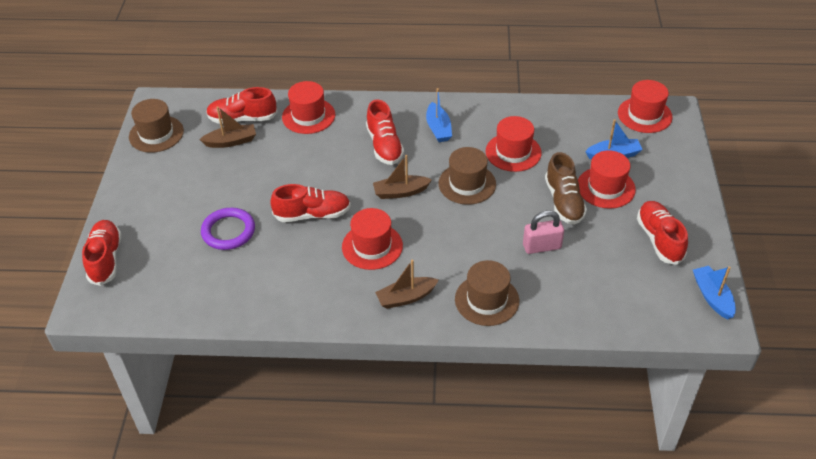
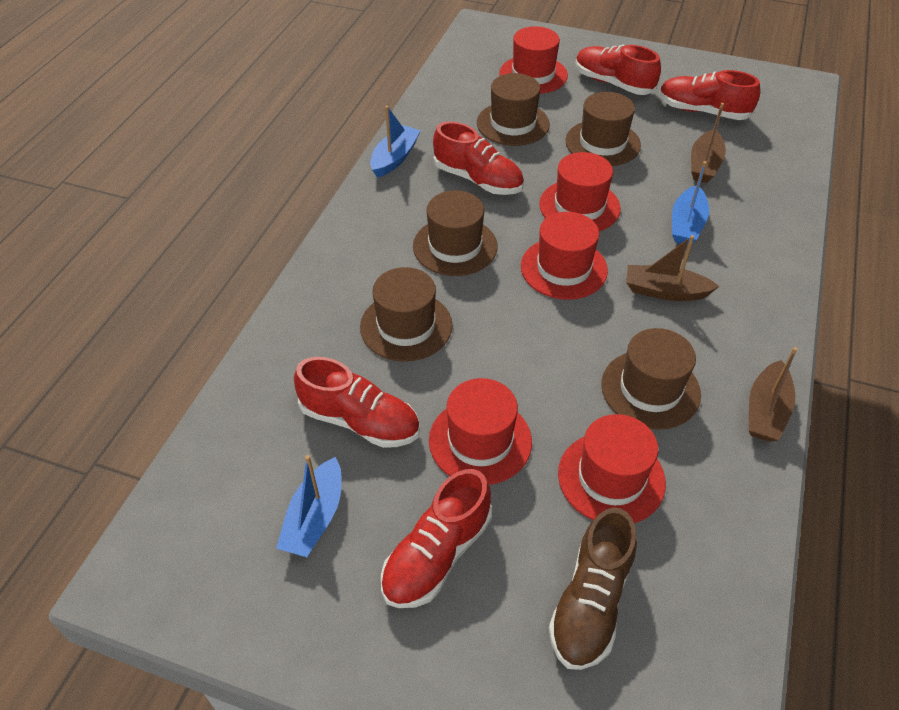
brown hat: 3 -> 5
pink padlock: 1 -> 0
purple ring: 1 -> 0

